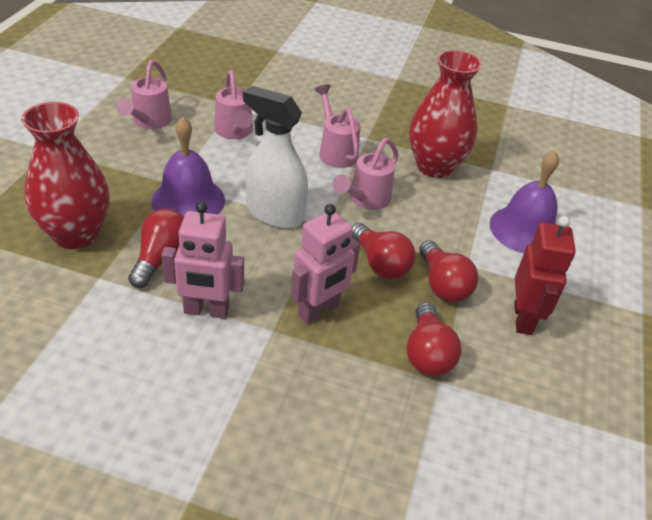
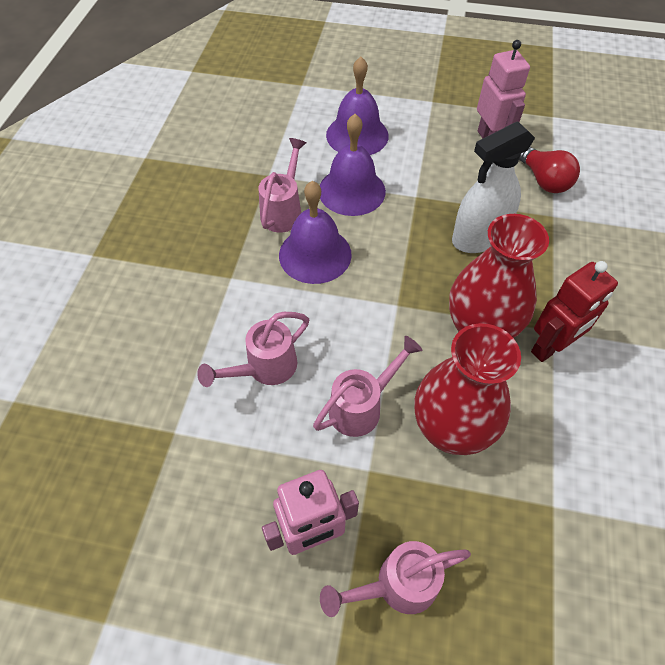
purple bell: 2 -> 3
red light bulb: 4 -> 1

